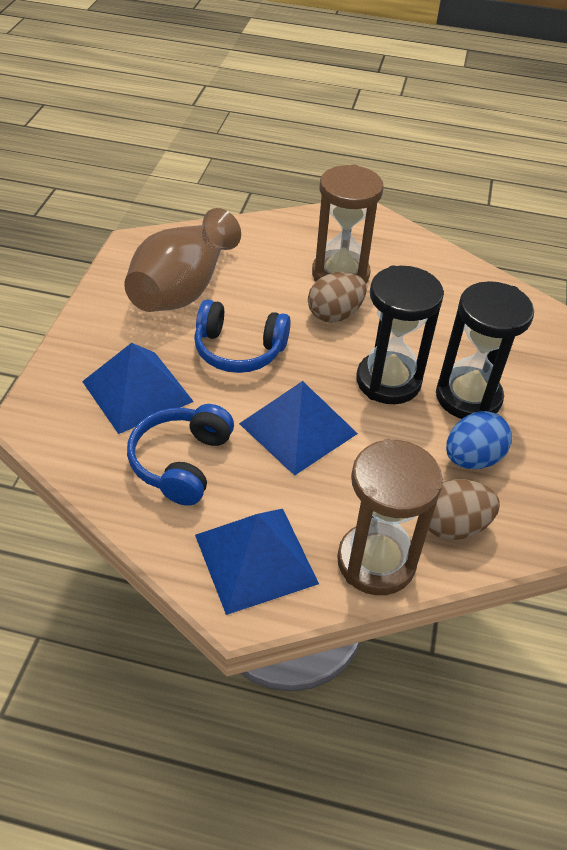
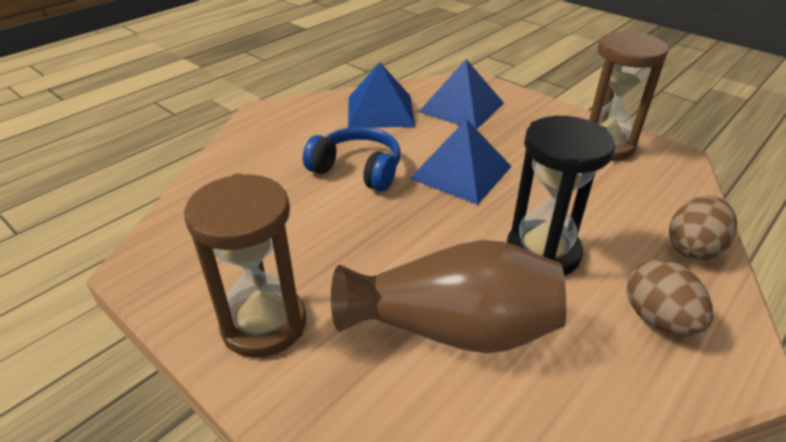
black hourglass: 2 -> 1
blue egg: 1 -> 0
blue headphones: 2 -> 1

